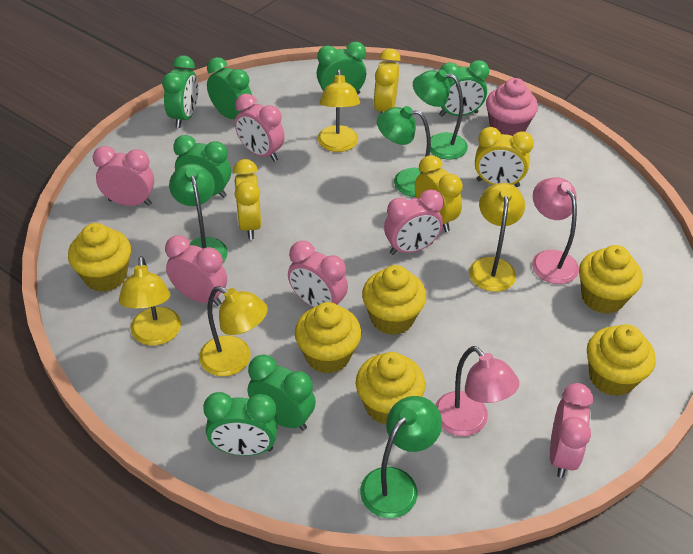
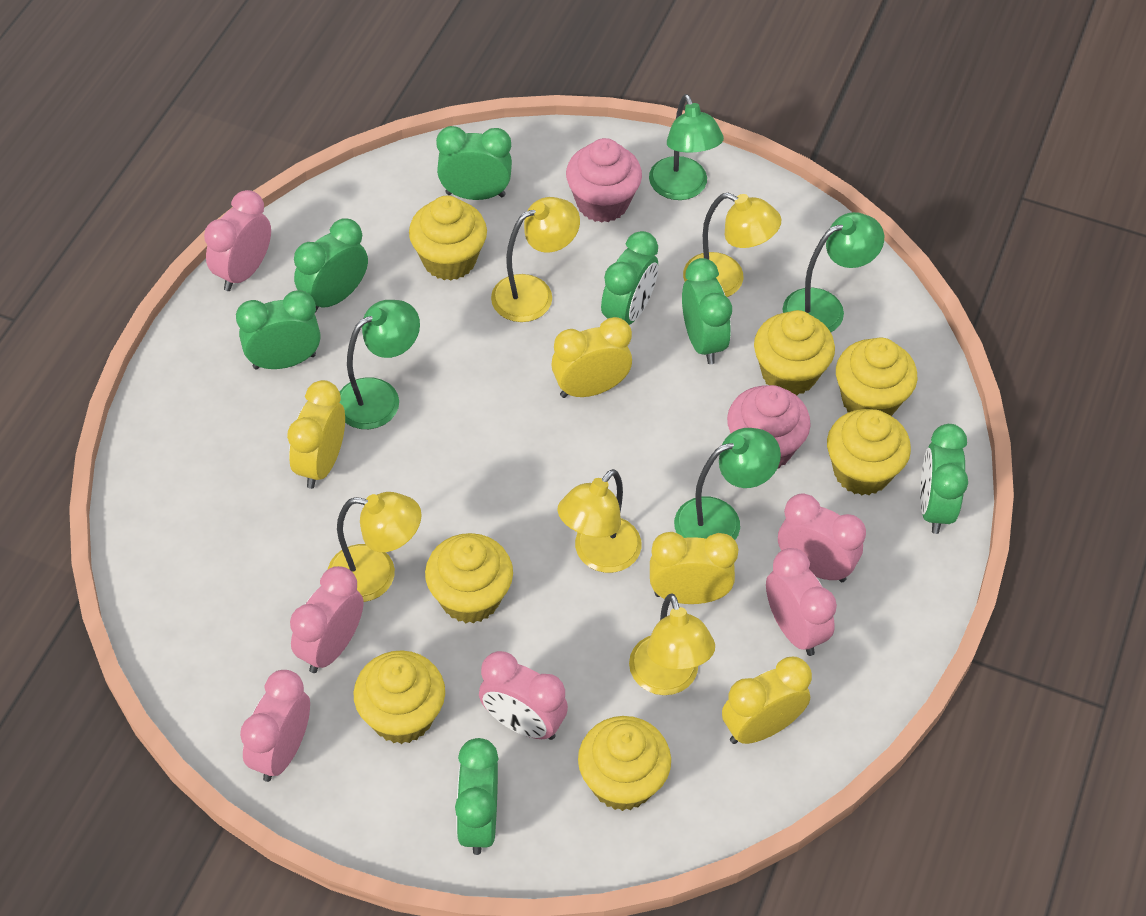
pink cupcake: 1 -> 2
pink lamp: 2 -> 0
yellow cupcake: 6 -> 7
yellow lamp: 4 -> 5

